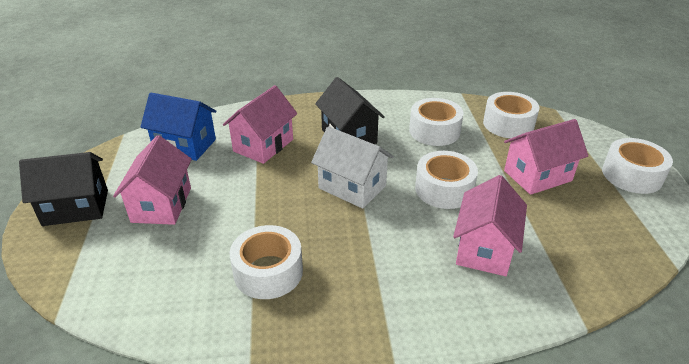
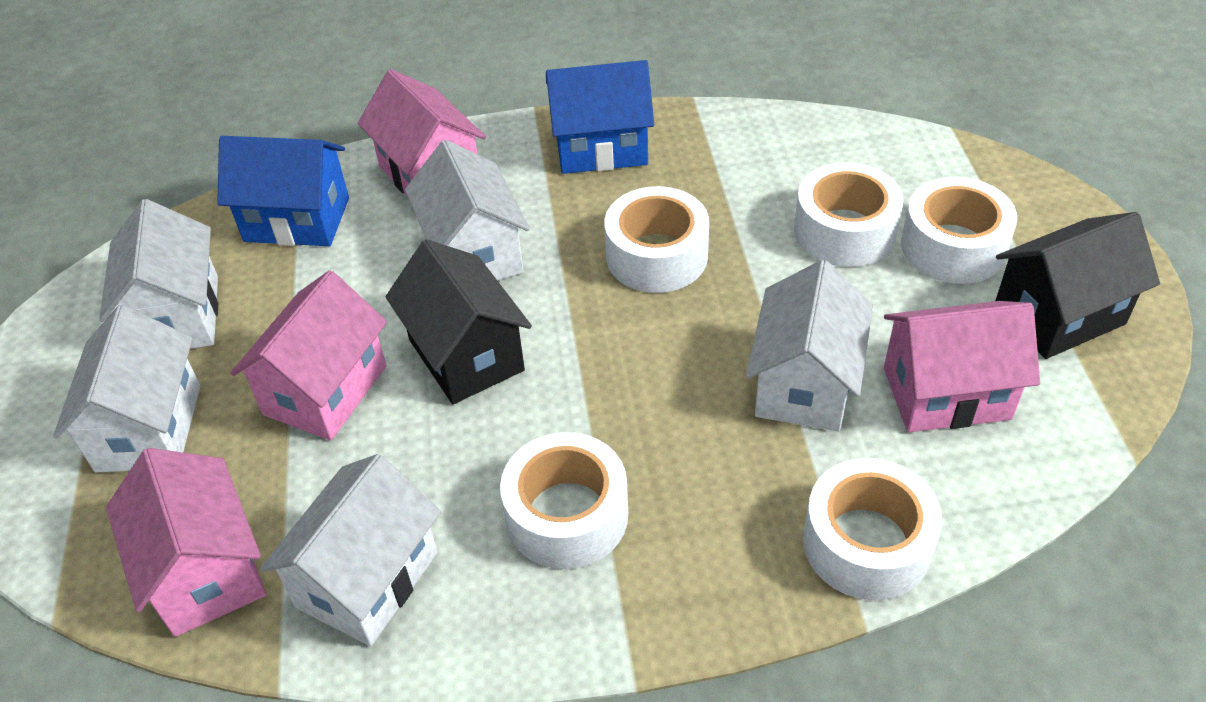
blue house: 1 -> 2
white house: 1 -> 5

